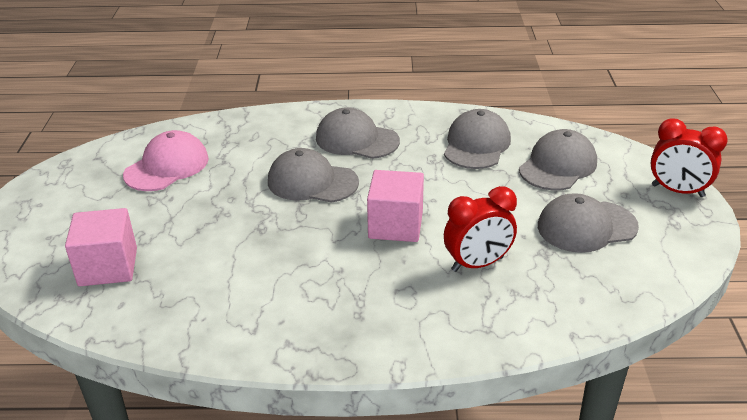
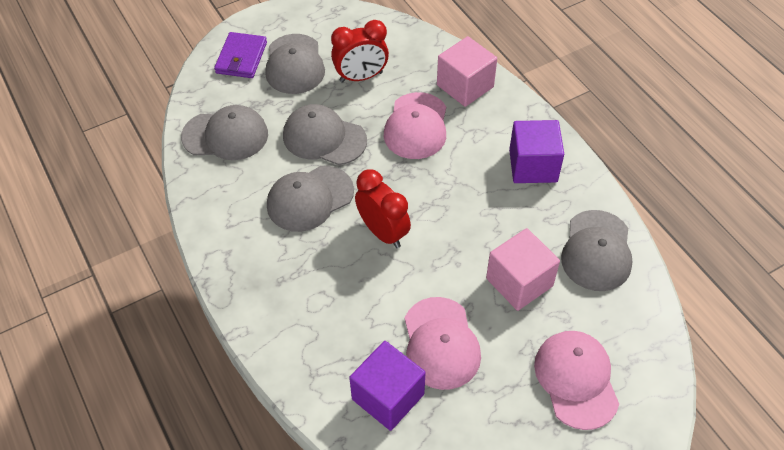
pink cap: 1 -> 3
purple cube: 0 -> 2
purple wallet: 0 -> 1

